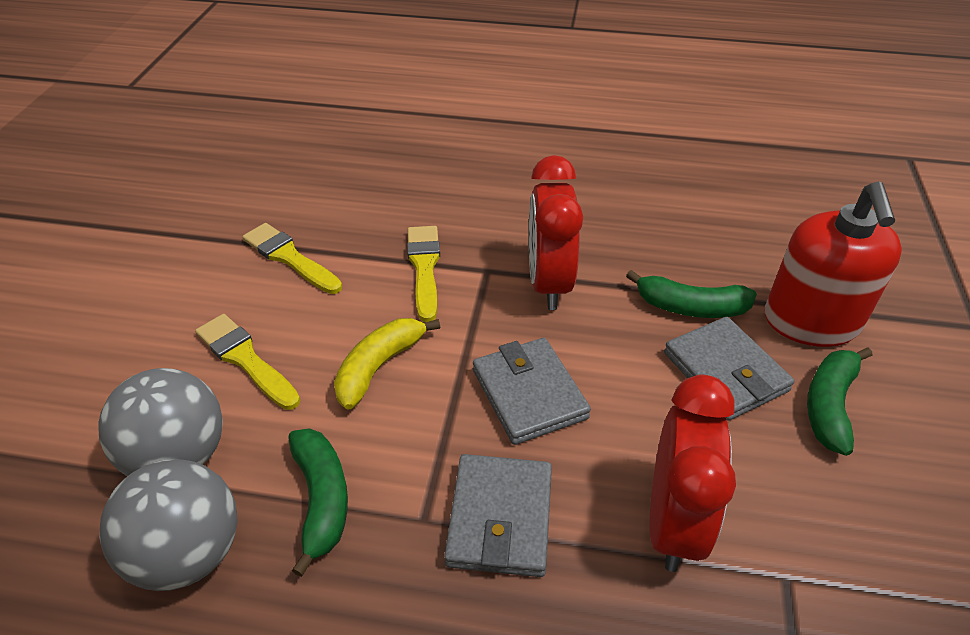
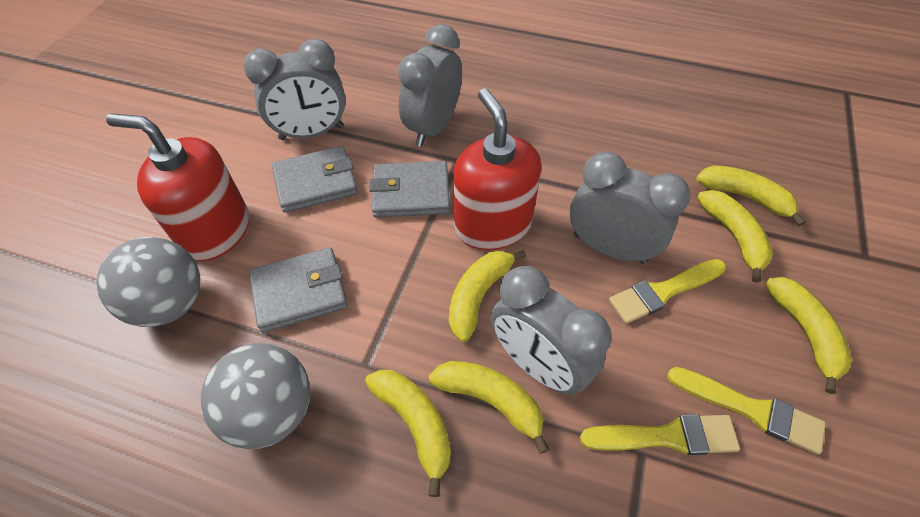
green banana: 3 -> 0
grey clock: 0 -> 4
red clock: 2 -> 0
red soap dispenser: 1 -> 2
yellow banana: 1 -> 6

